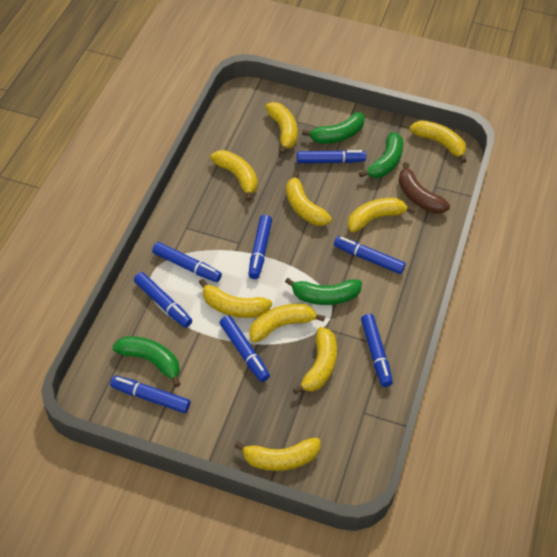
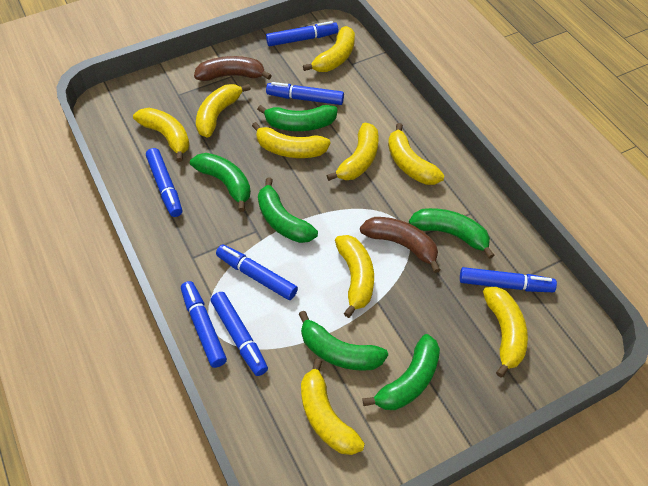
blue marker: 8 -> 7
brown banana: 1 -> 2
green banana: 4 -> 6

